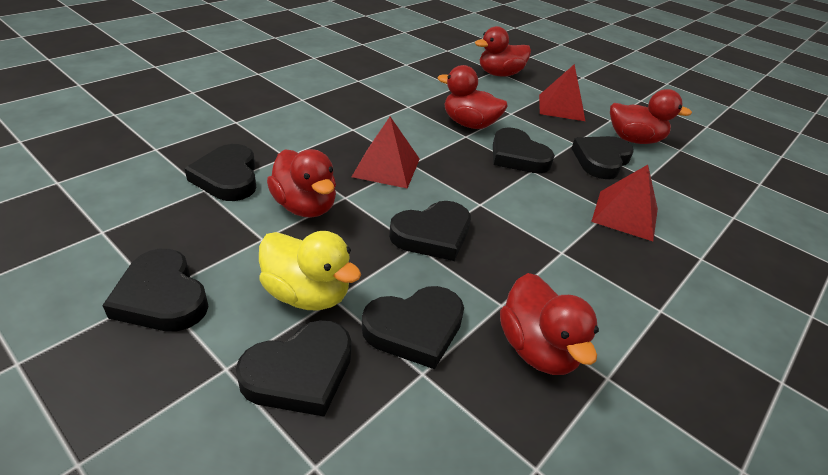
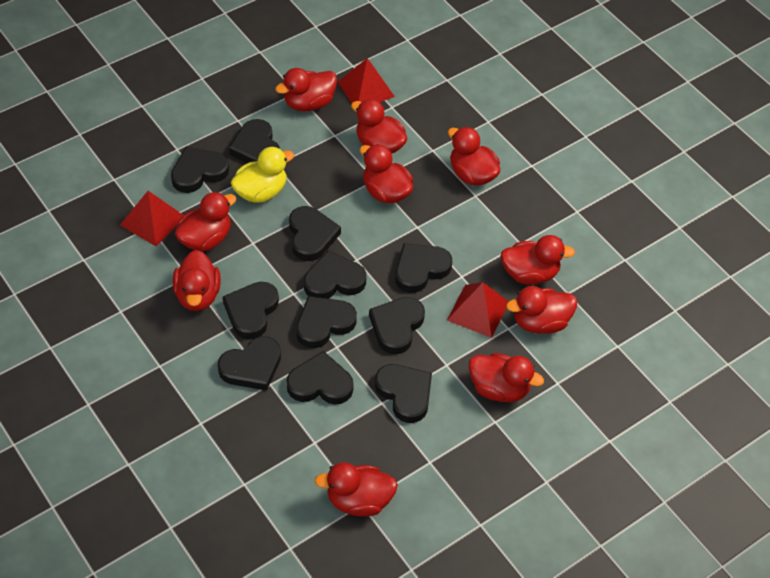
black heart: 7 -> 11
red duck: 5 -> 10

